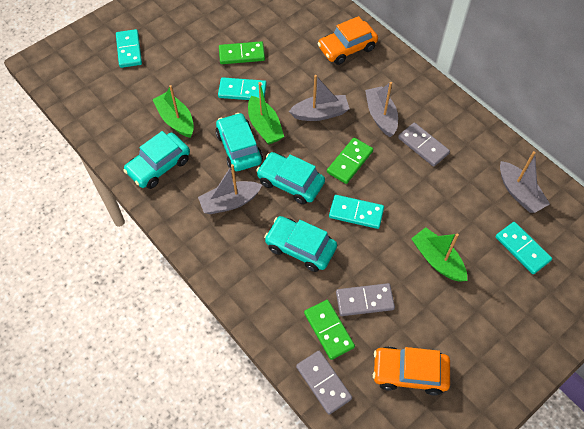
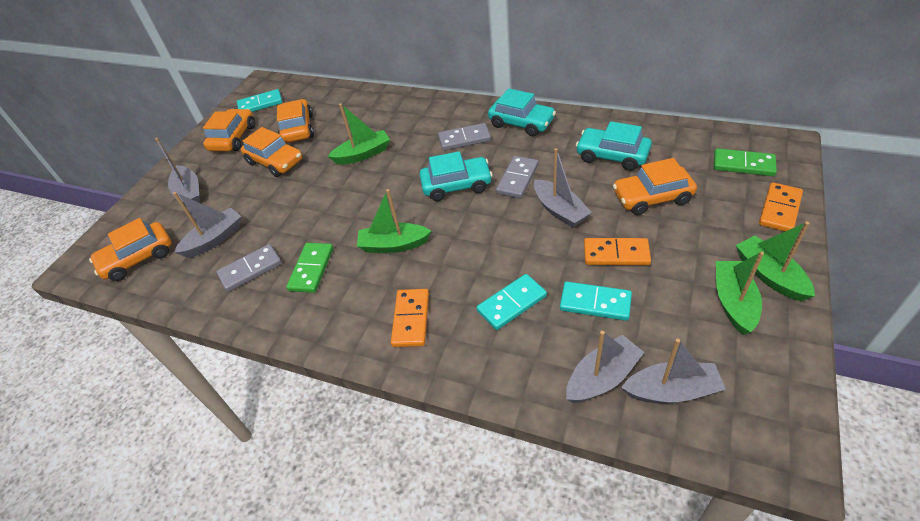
green boat: 3 -> 4
green domino: 3 -> 2
grey boat: 4 -> 5
orange car: 2 -> 5
orange domino: 0 -> 3
turquoise car: 4 -> 3
turquoise domino: 4 -> 3

